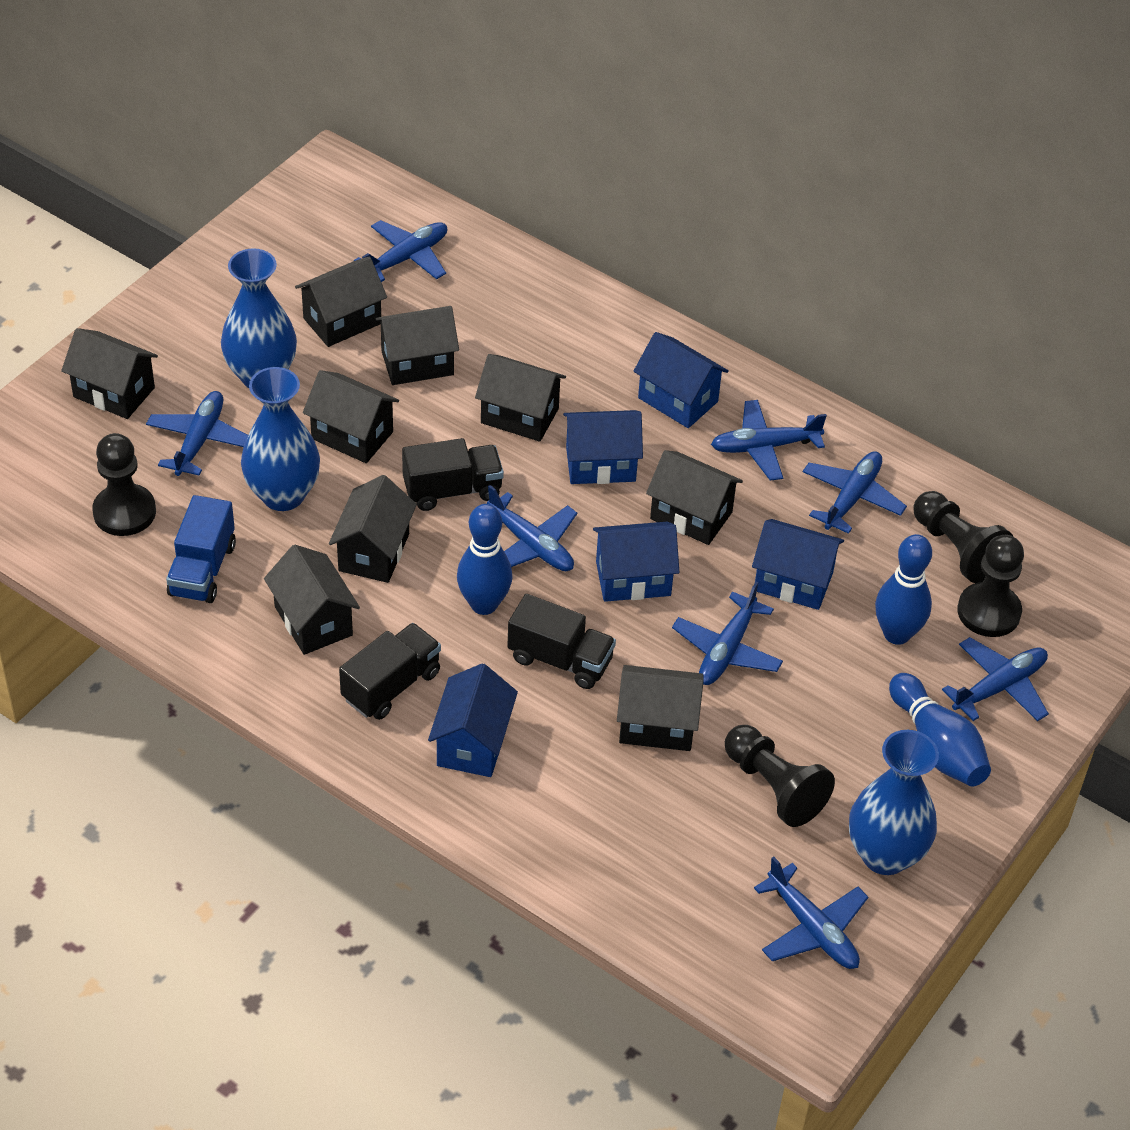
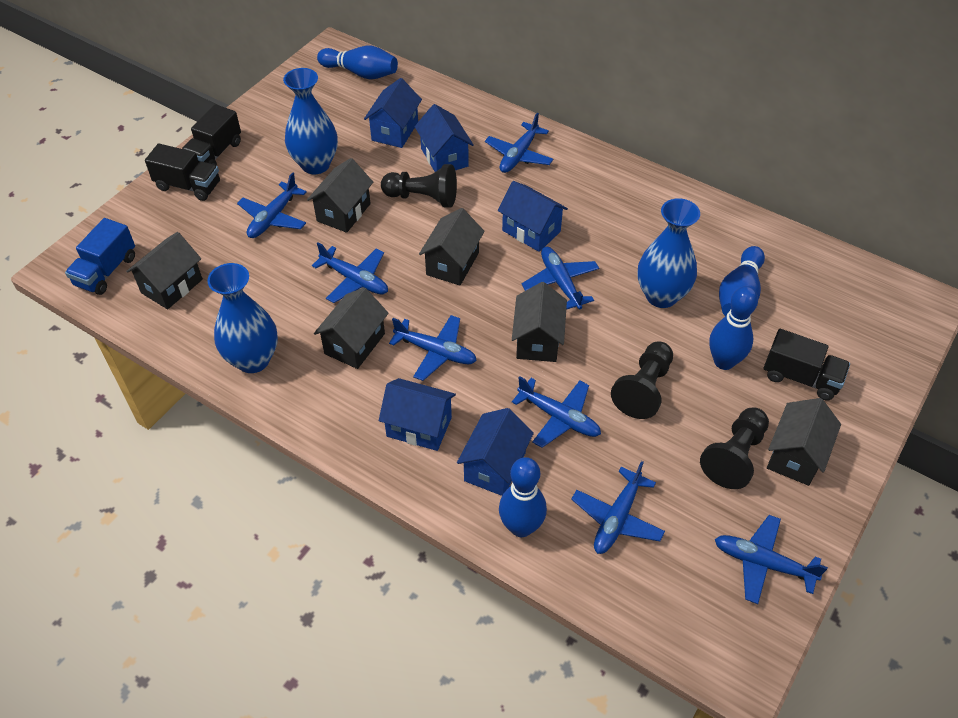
black house: 9 -> 6
black pawn: 4 -> 3
blue bowling pin: 3 -> 4

